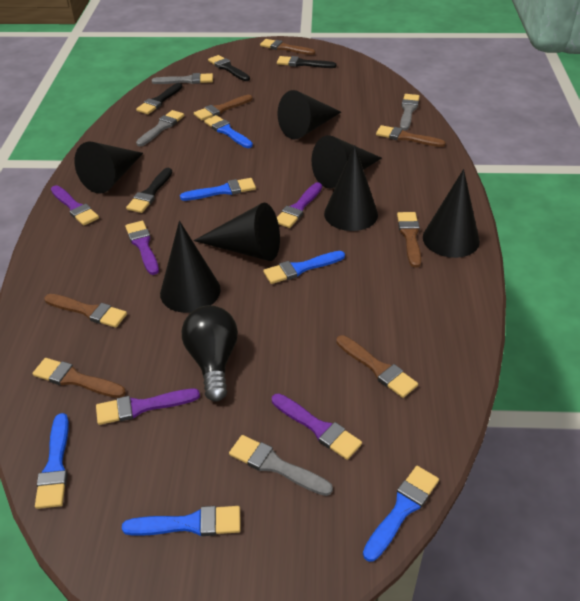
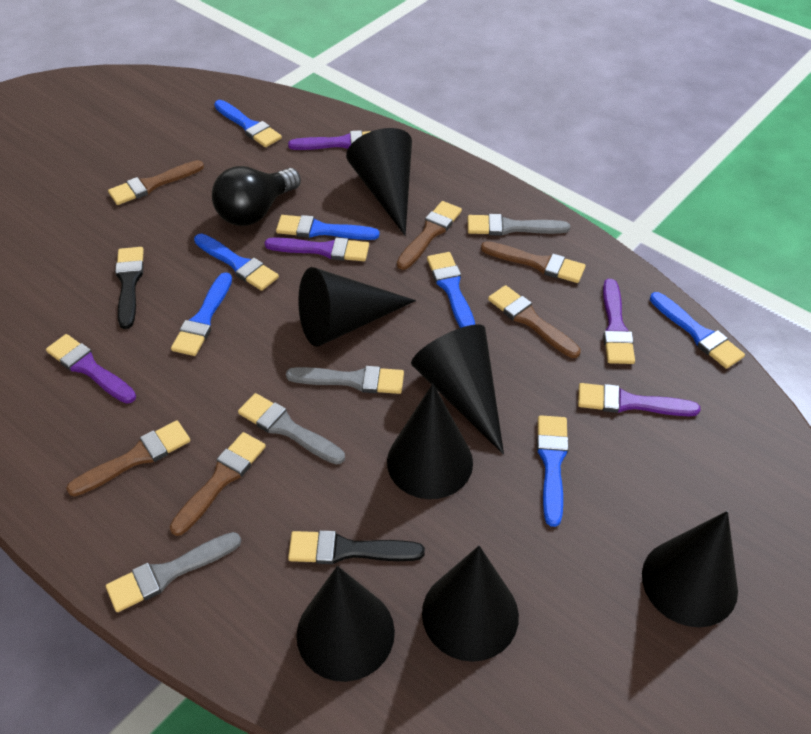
black brush: 4 -> 2
blue brush: 6 -> 7
brown brush: 7 -> 6

